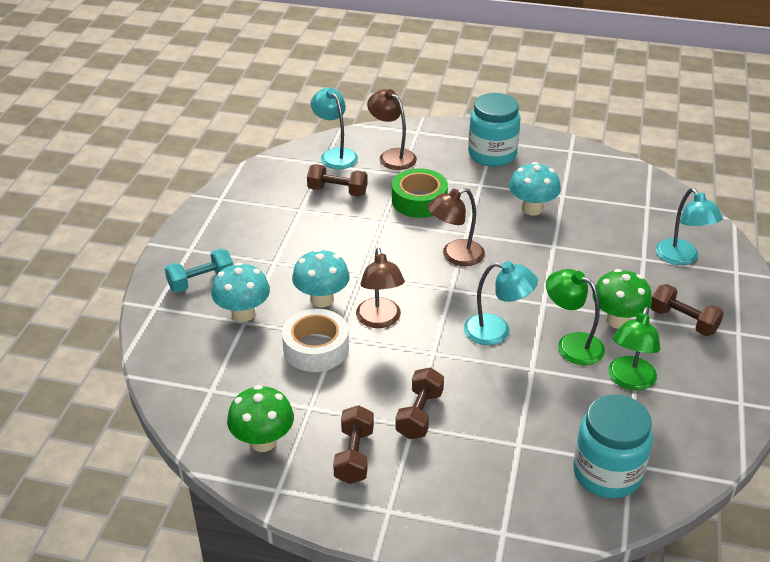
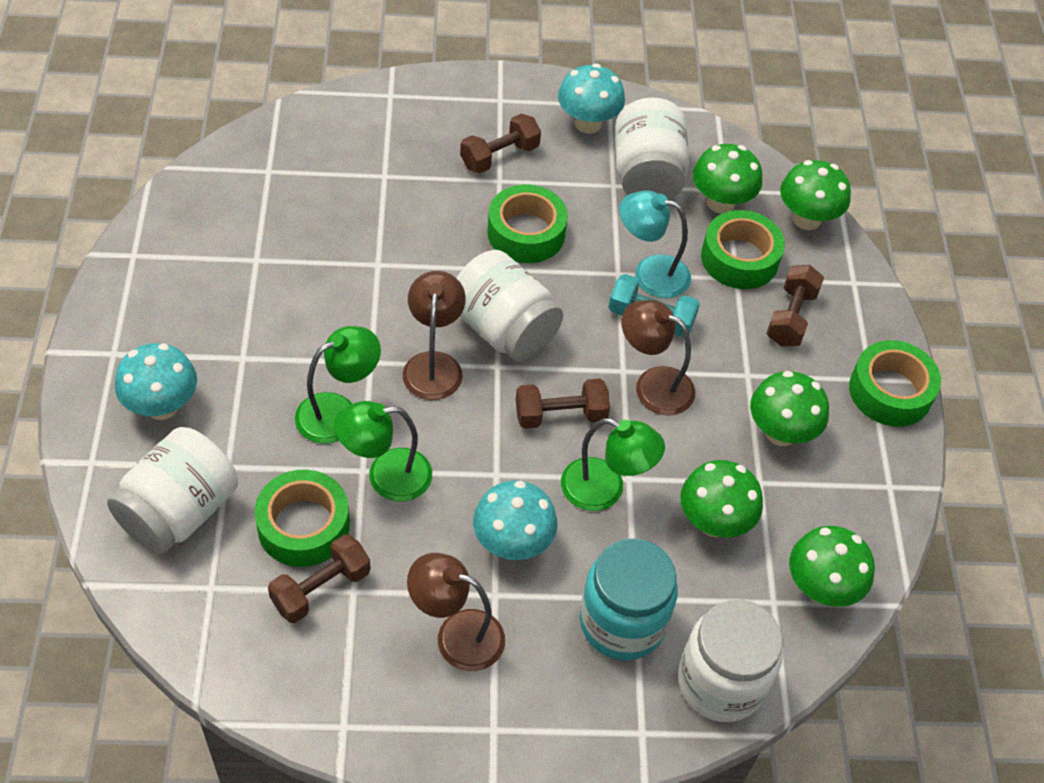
green lamp: 2 -> 3
green mushroom: 2 -> 5
green tape: 1 -> 4
turquoise jar: 2 -> 1
turquoise lamp: 3 -> 1
white jar: 0 -> 4
white tape: 1 -> 0

